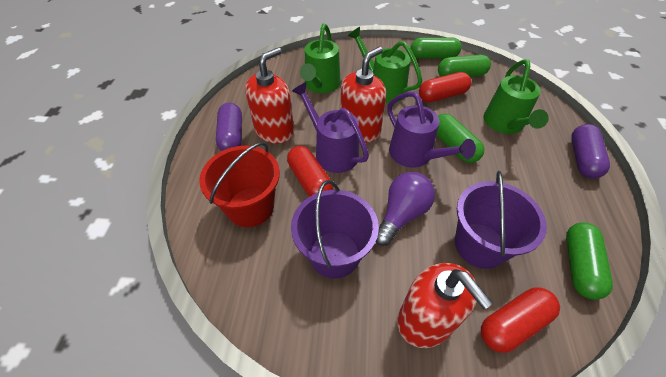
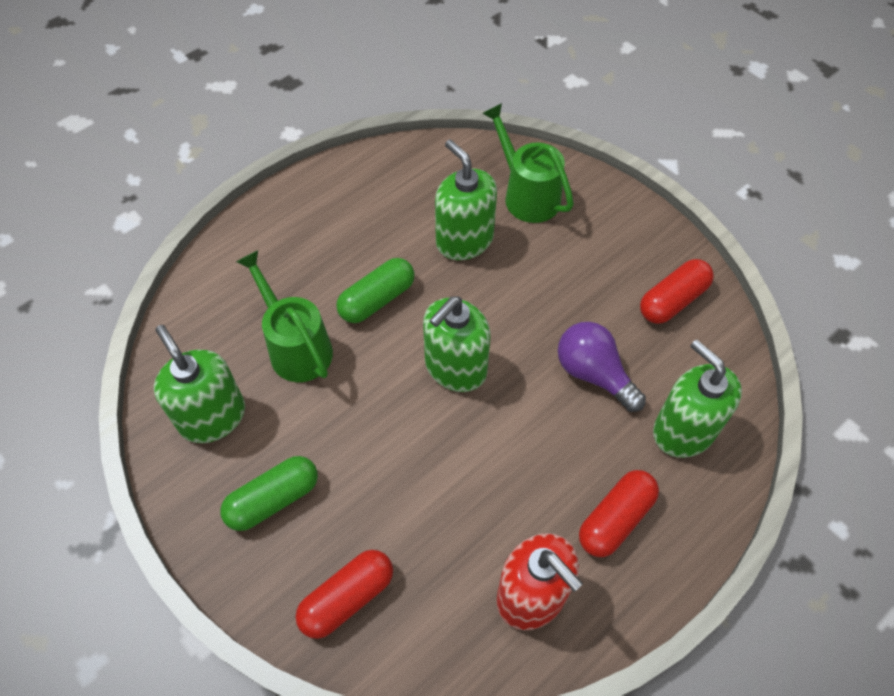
green capsule: 4 -> 2
green soap dispenser: 0 -> 4
green watering can: 3 -> 2
purple bucket: 2 -> 0
purple capsule: 2 -> 0
purple watering can: 2 -> 0
red bucket: 1 -> 0
red soap dispenser: 3 -> 1

